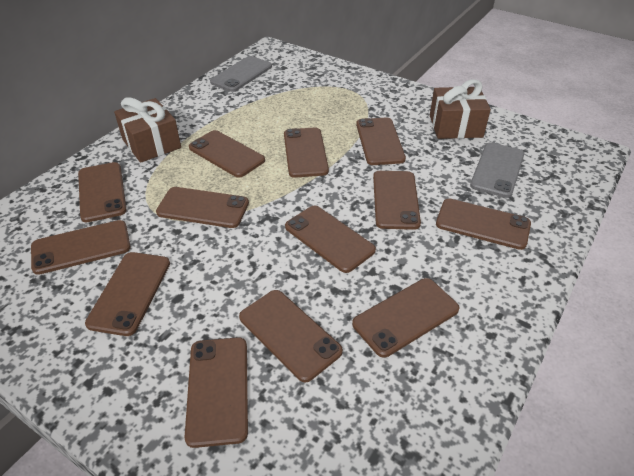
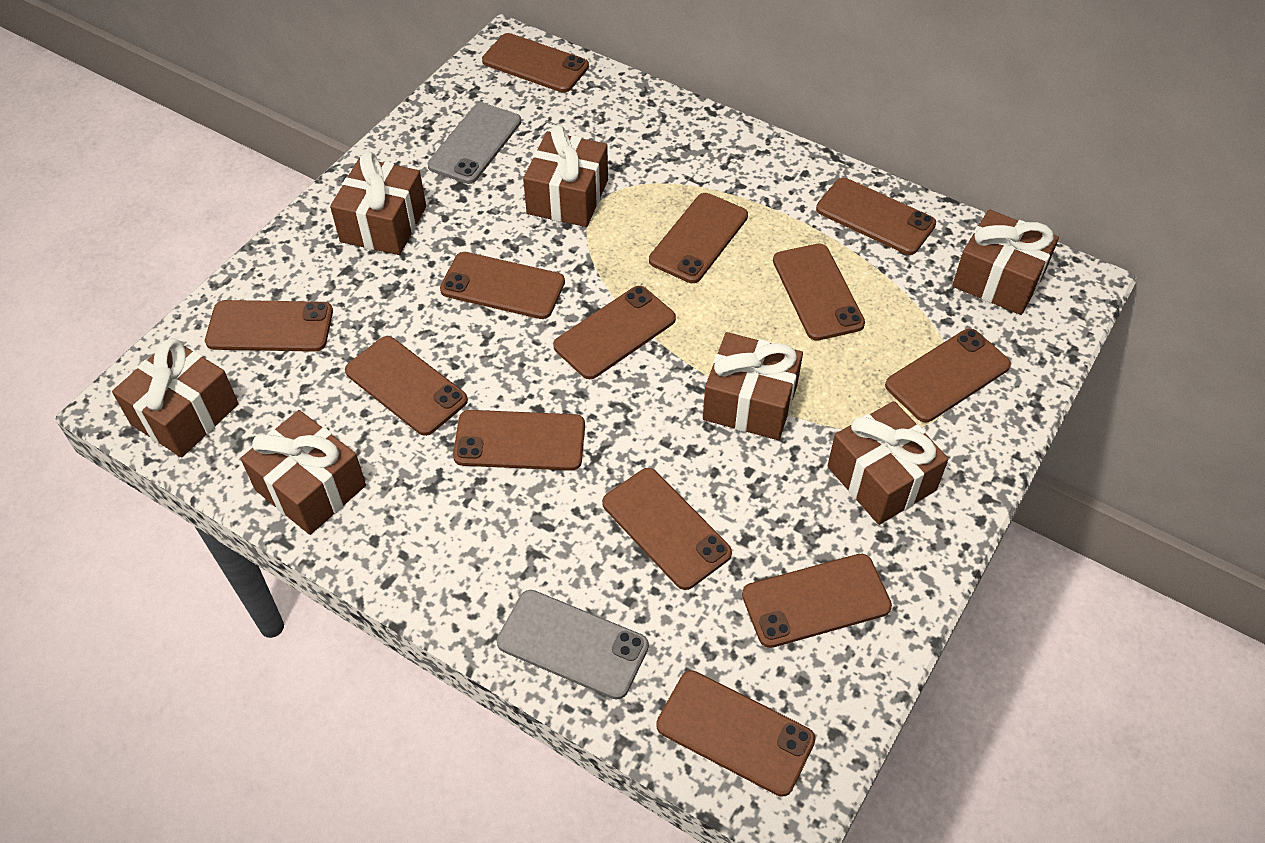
brown gift: 2 -> 7

